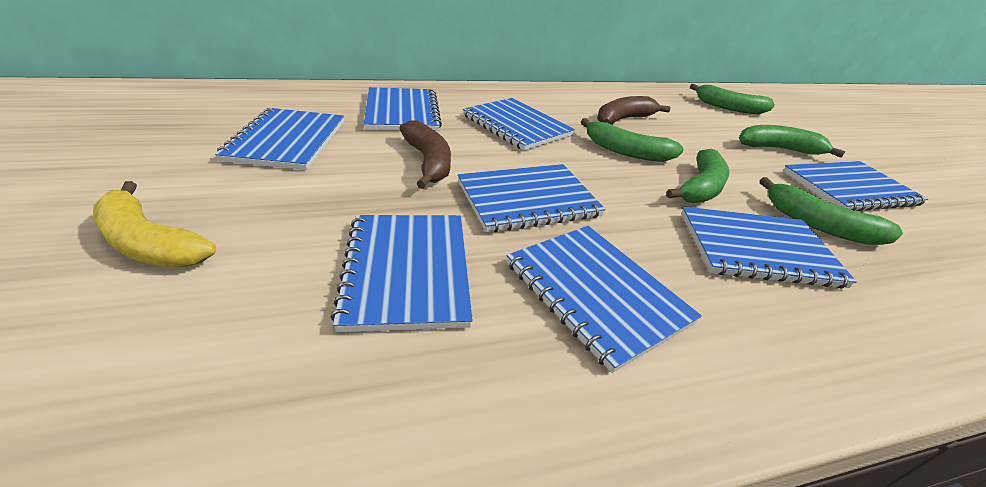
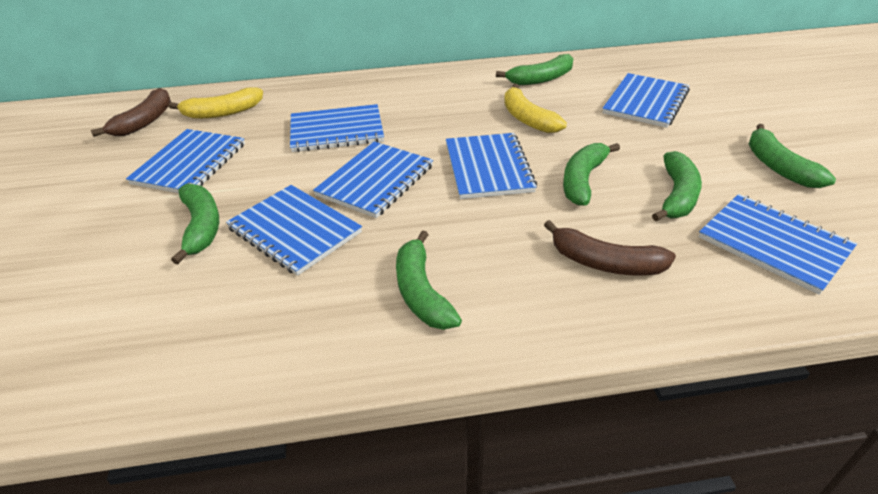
blue notebook: 8 -> 7
green banana: 5 -> 6
yellow banana: 1 -> 2

